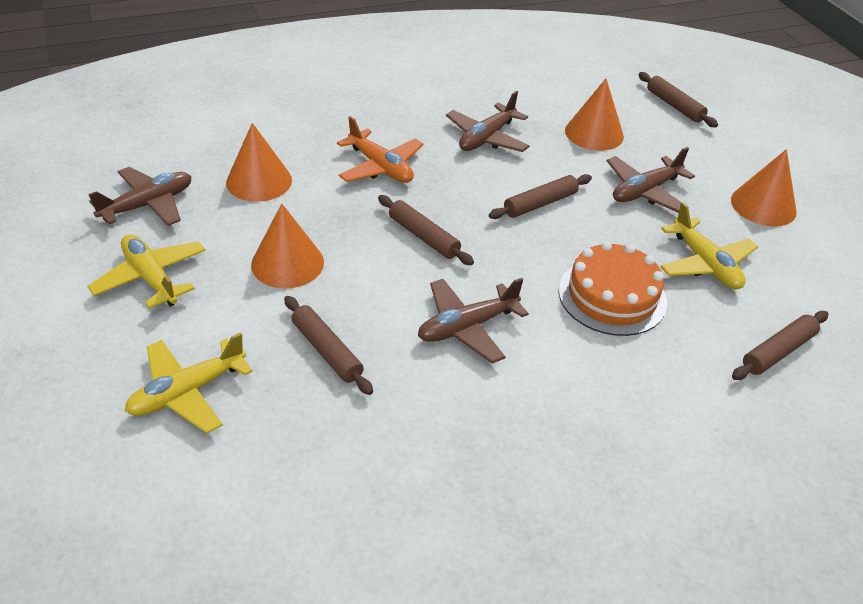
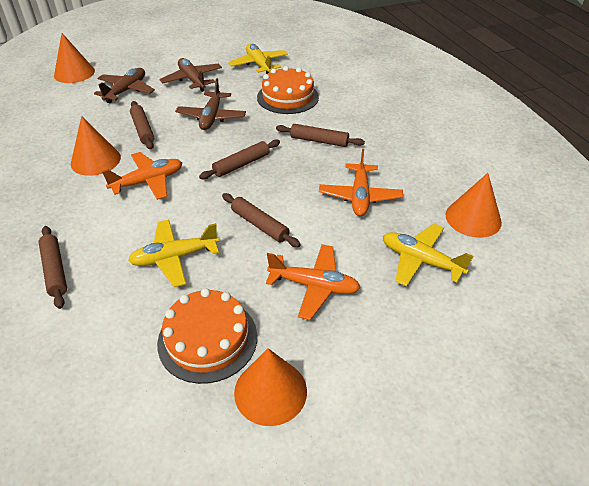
brown plane: 4 -> 3
orange cake: 1 -> 2
orange plane: 1 -> 3

